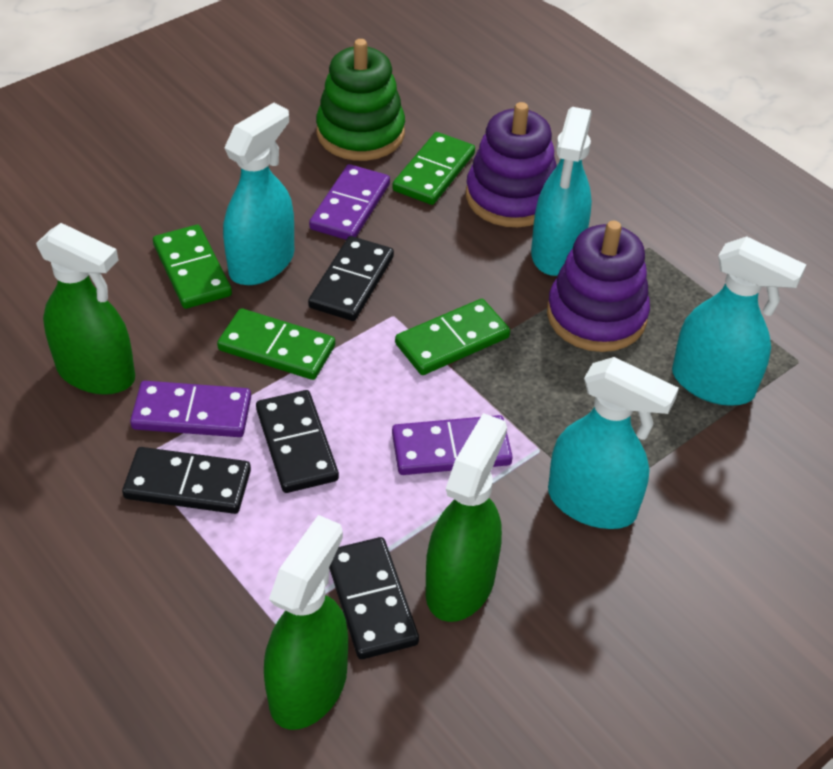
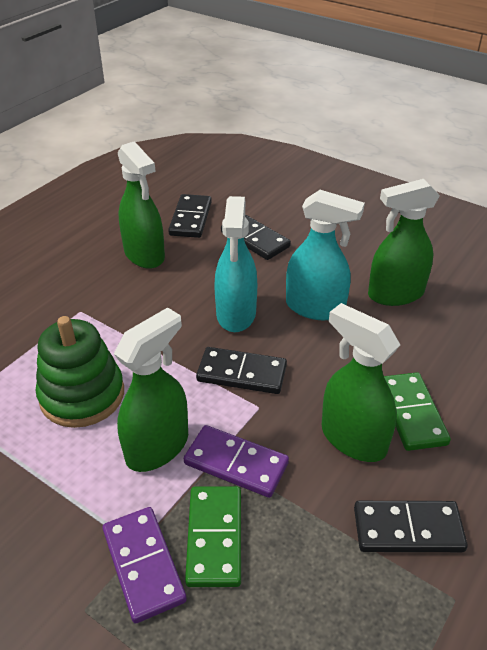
green domino: 4 -> 2
green spray bottle: 3 -> 4
purple domino: 3 -> 2
purple stacking toy: 2 -> 0
turquoise spray bottle: 4 -> 2

